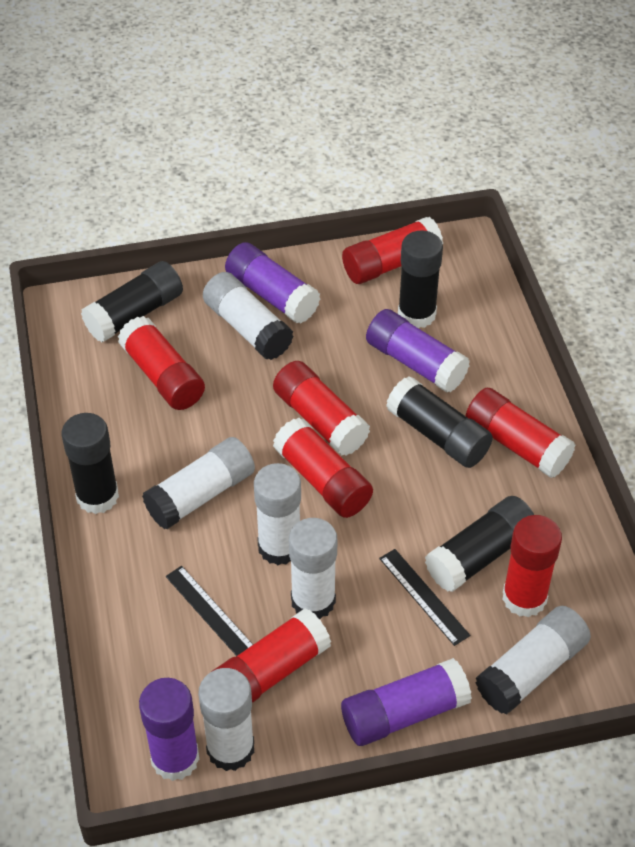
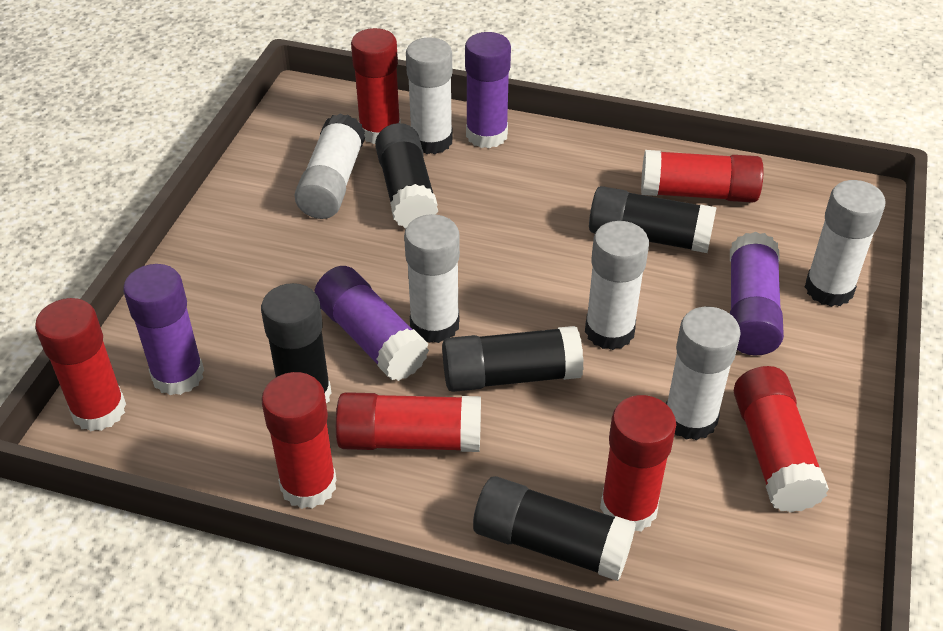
black ruler: 2 -> 0

